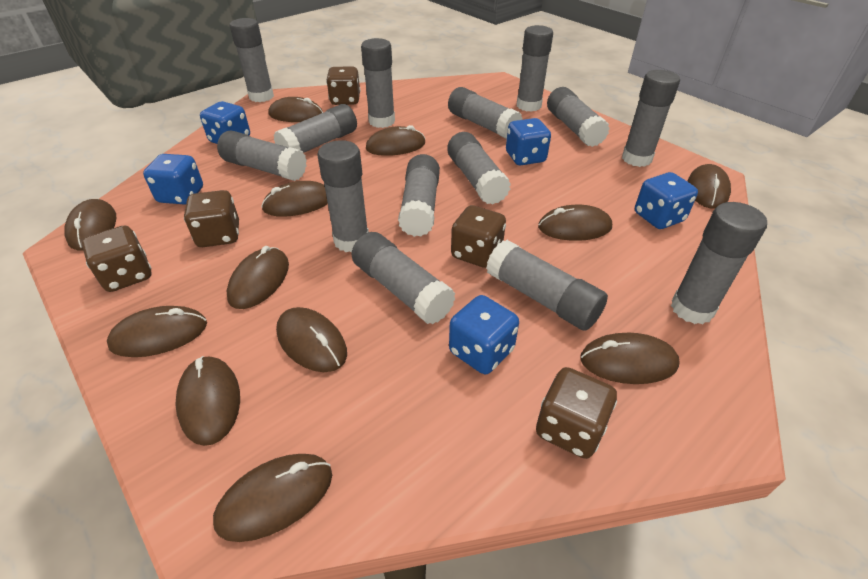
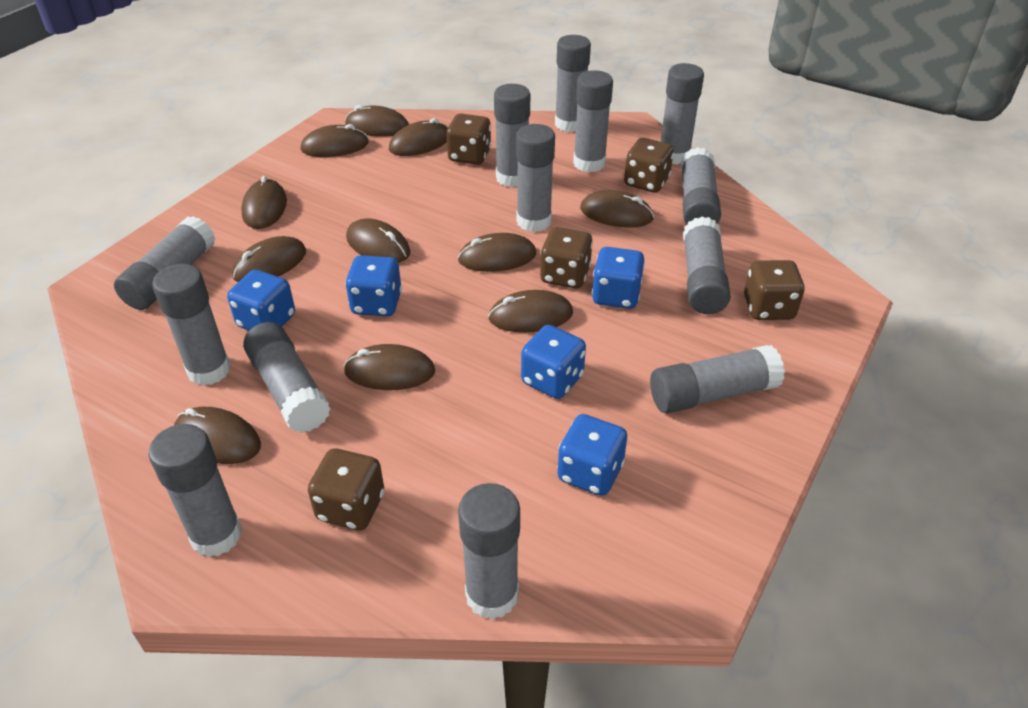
brown mouse: 12 -> 11
grey glue stick: 14 -> 13

